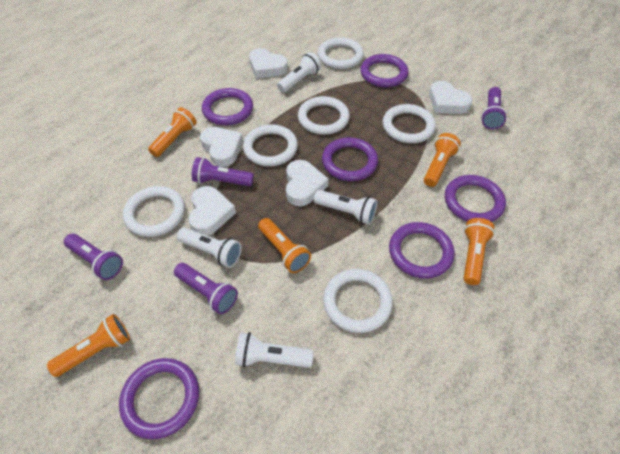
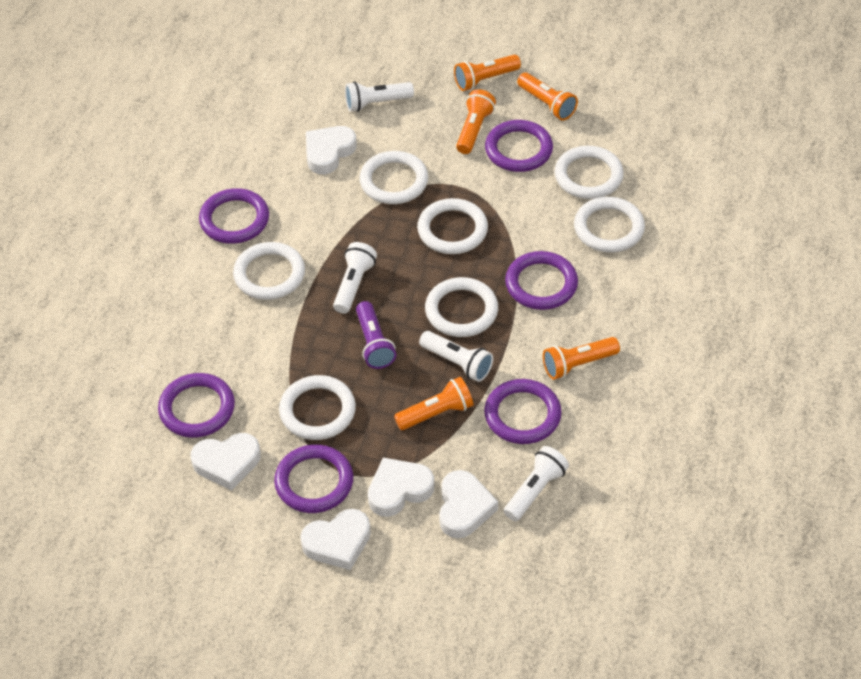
purple flashlight: 4 -> 1
white ring: 6 -> 7

